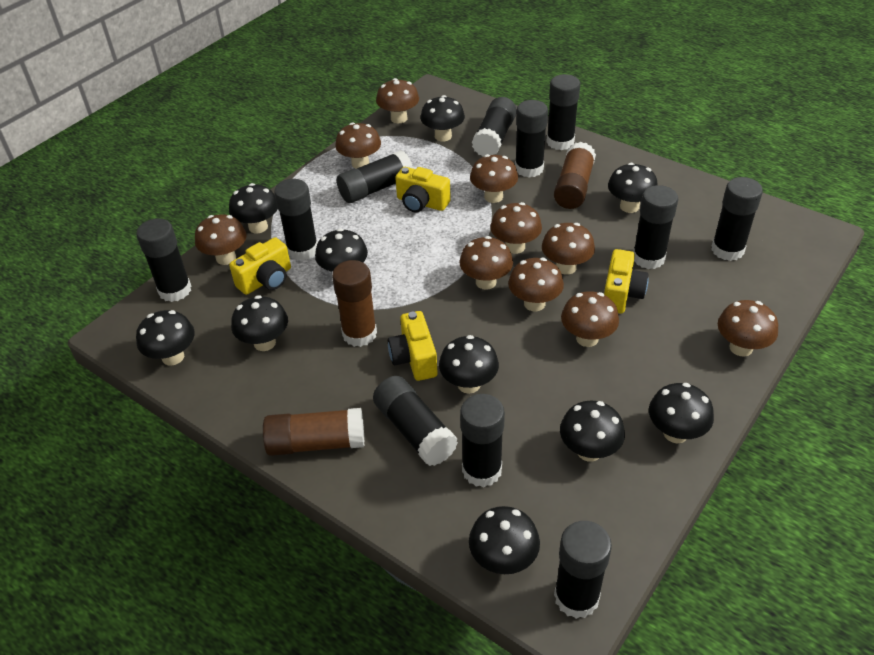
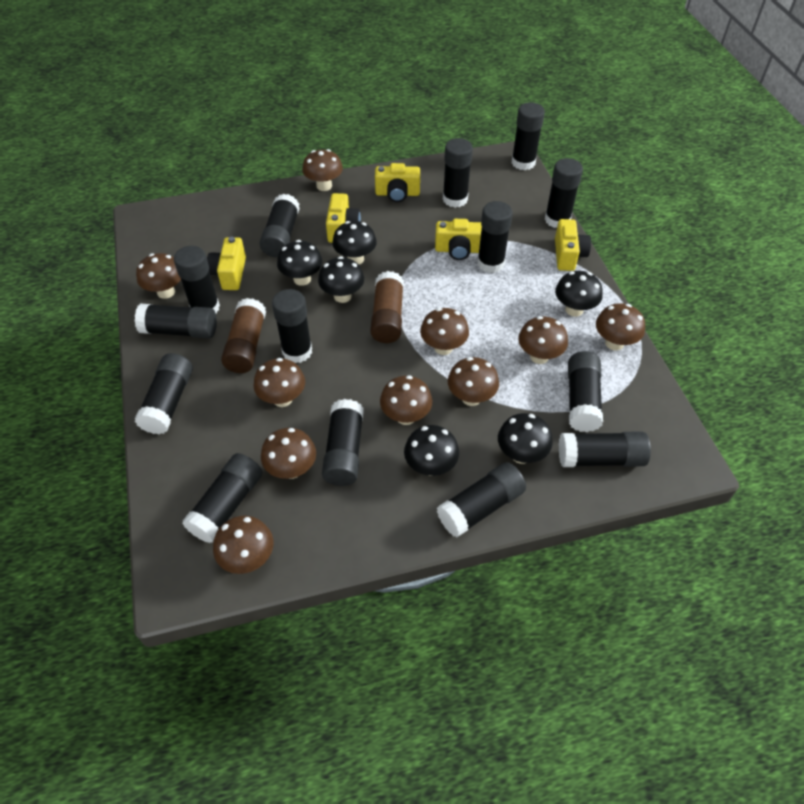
black glue stick: 11 -> 14
black mushroom: 10 -> 6
brown glue stick: 3 -> 2
yellow camera: 4 -> 5

